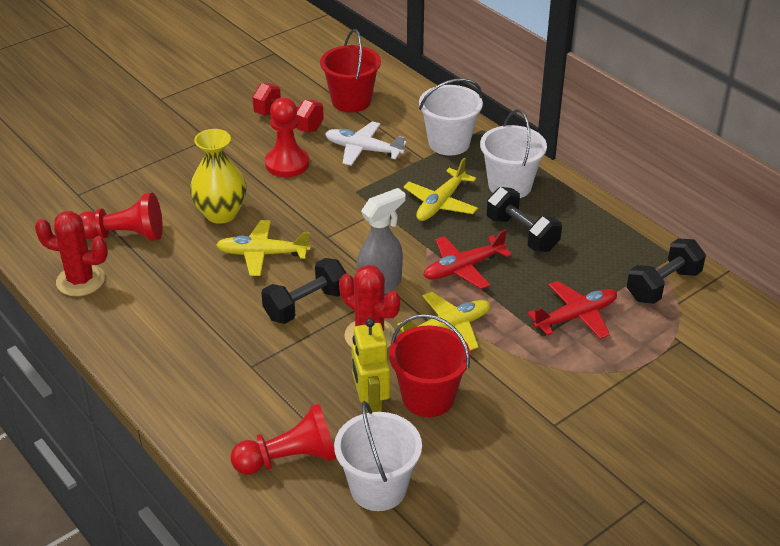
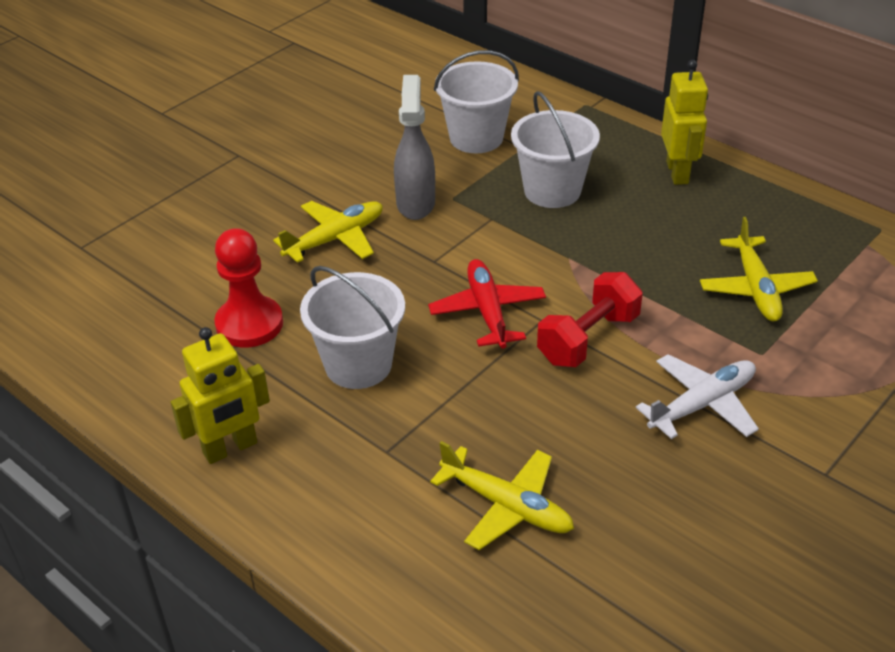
black dumbbell: 3 -> 0
red bucket: 2 -> 0
red cactus: 2 -> 0
red pawn: 3 -> 1
red plane: 2 -> 1
yellow robot: 1 -> 2
yellow vase: 1 -> 0

